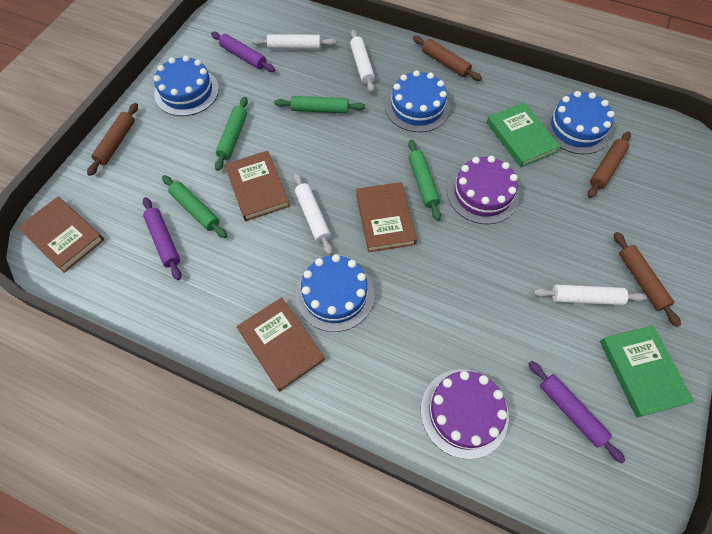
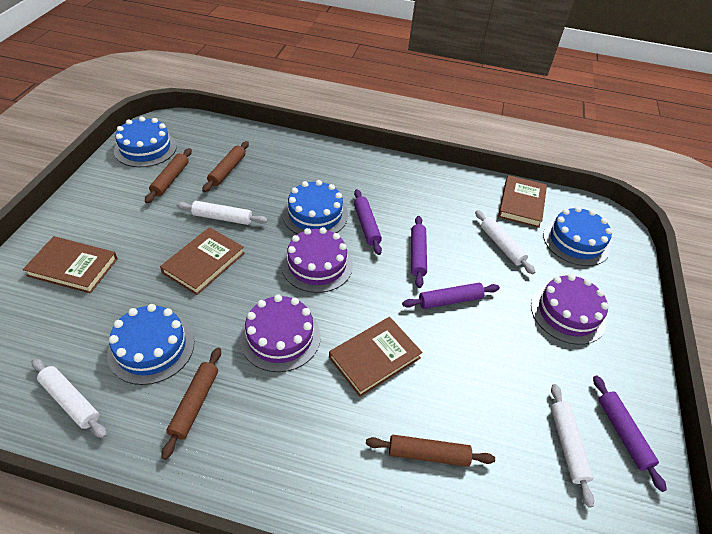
green book: 2 -> 0
green rolling pin: 4 -> 0
purple cake: 2 -> 3
purple rolling pin: 3 -> 4

